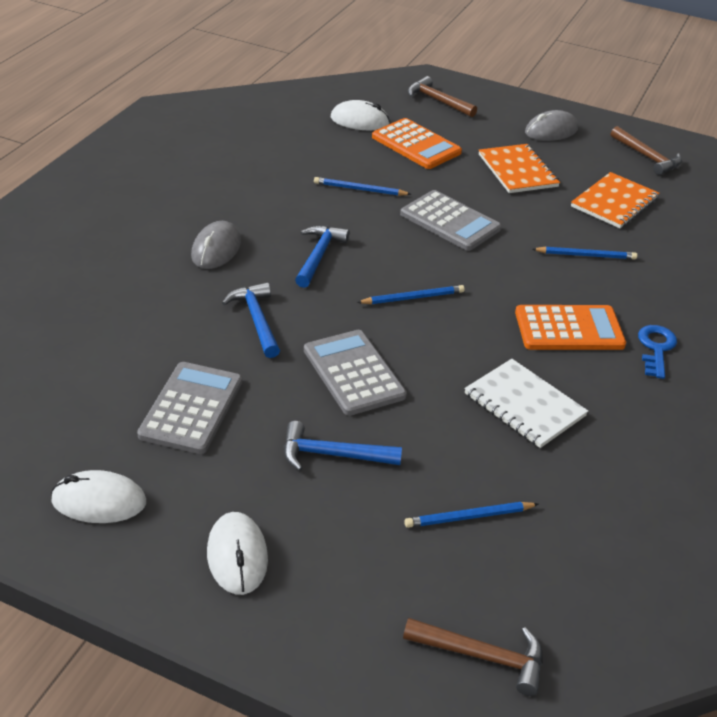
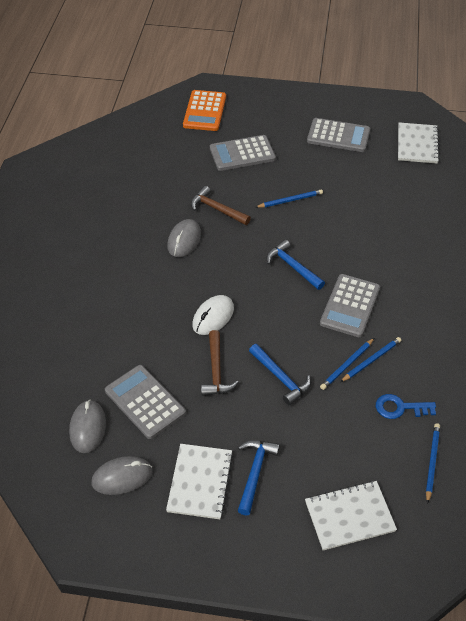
brown hammer: 3 -> 2
grey calculator: 3 -> 4
grey mouse: 2 -> 3
orange calculator: 2 -> 1
orange notebook: 2 -> 0
white mouse: 3 -> 1
white notebook: 1 -> 3

